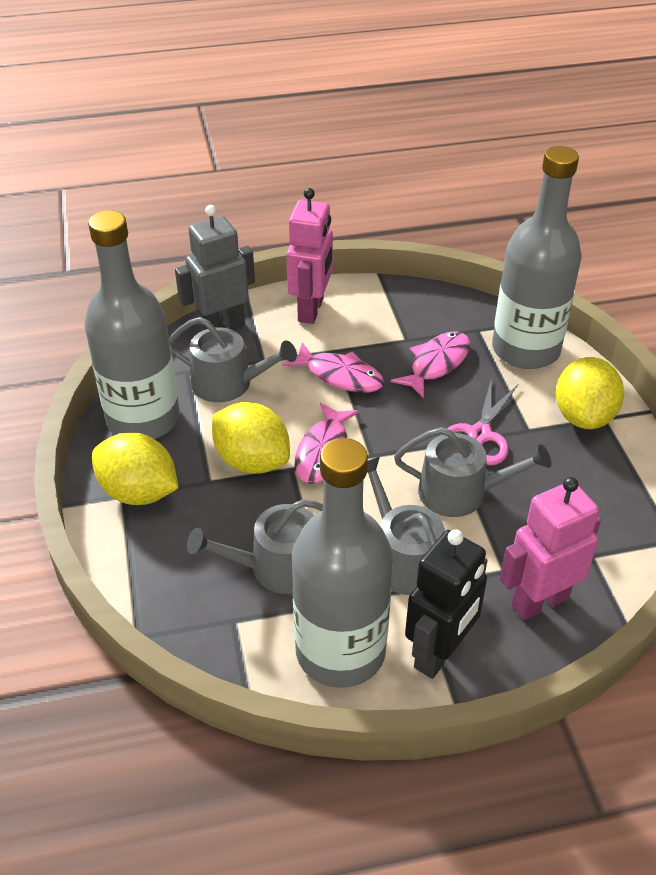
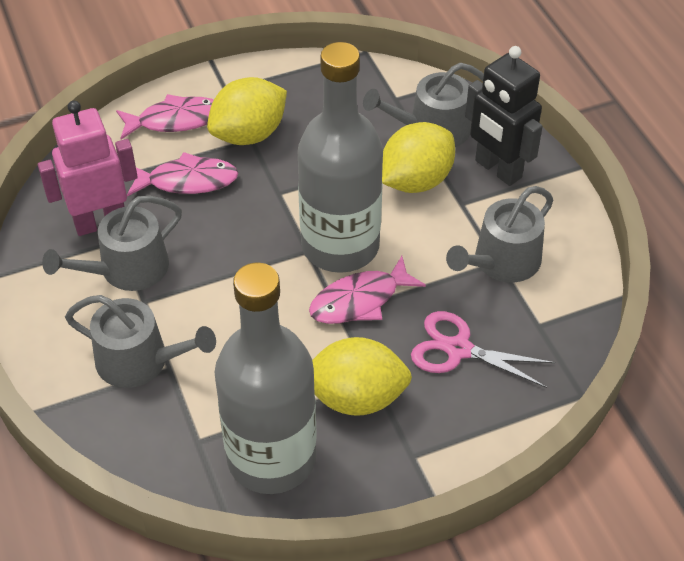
grey bottle: 3 -> 2
grey robot: 1 -> 0
pink robot: 2 -> 1

